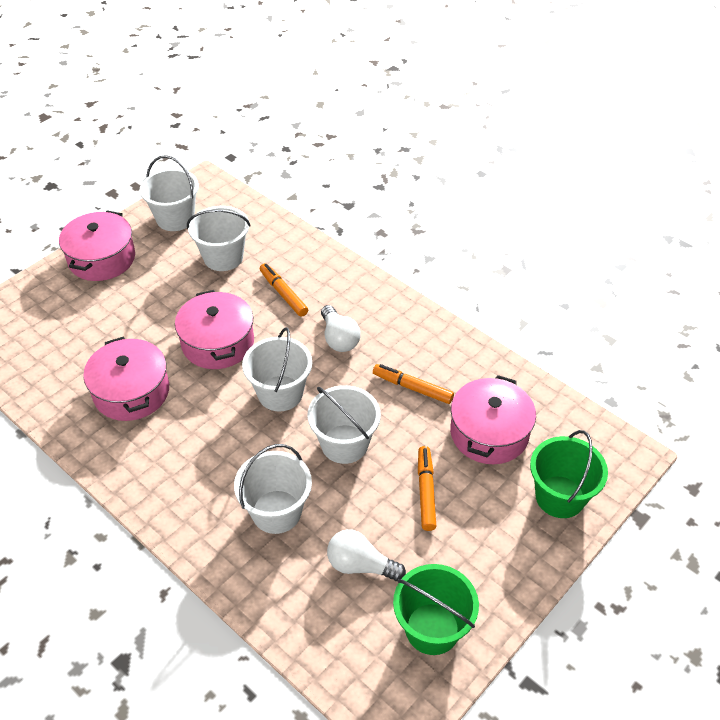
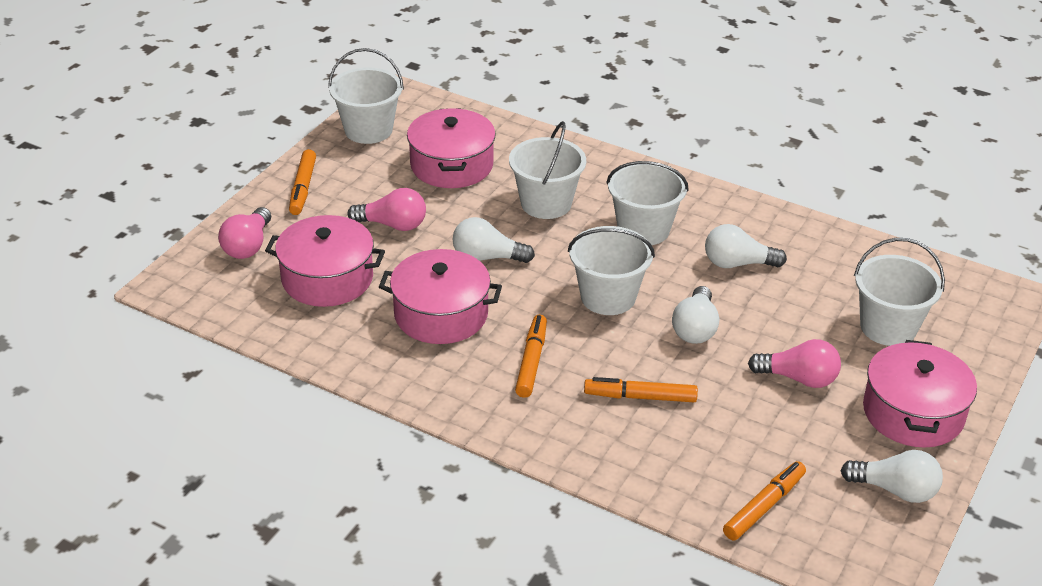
green bucket: 2 -> 0
orange marker: 3 -> 4
pink light bulb: 0 -> 3
white light bulb: 2 -> 4

